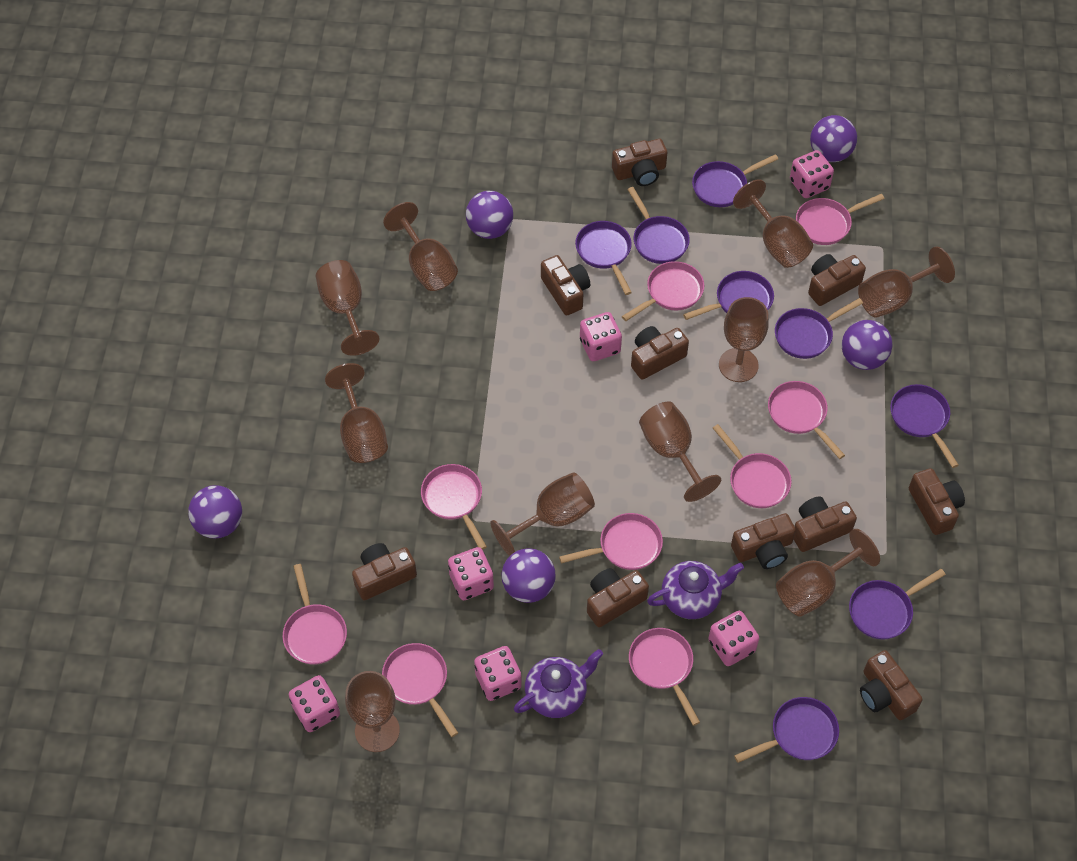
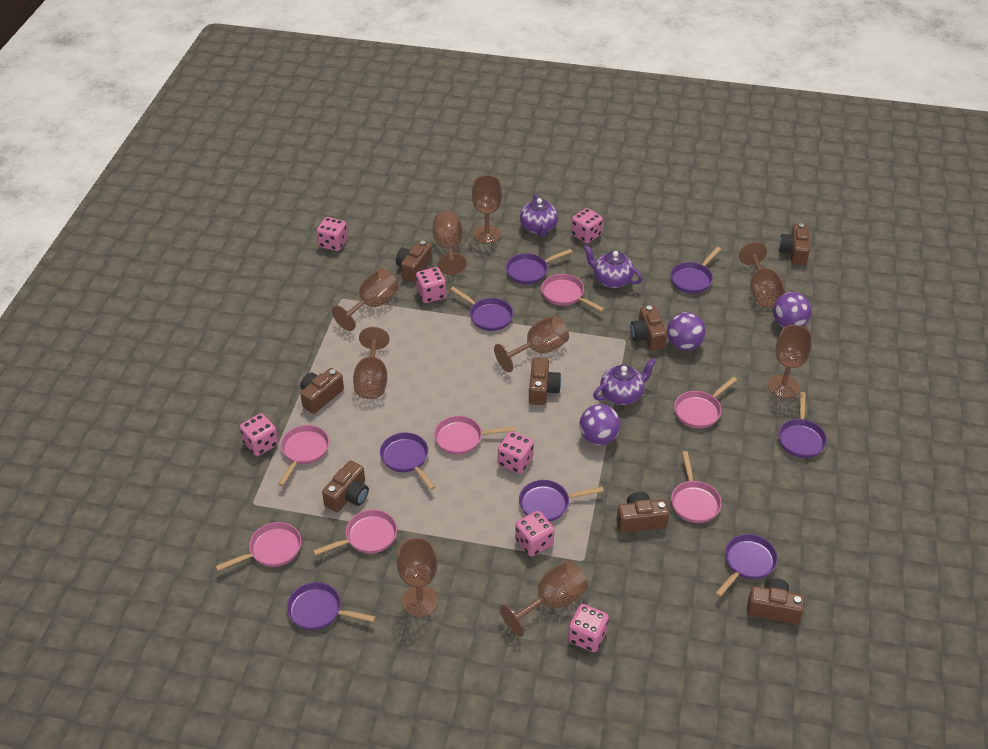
brown camera: 10 -> 8
brown goblet: 10 -> 9
pink dice: 6 -> 7
pink pan: 9 -> 7
purple ball: 5 -> 3
purple teapot: 2 -> 3

